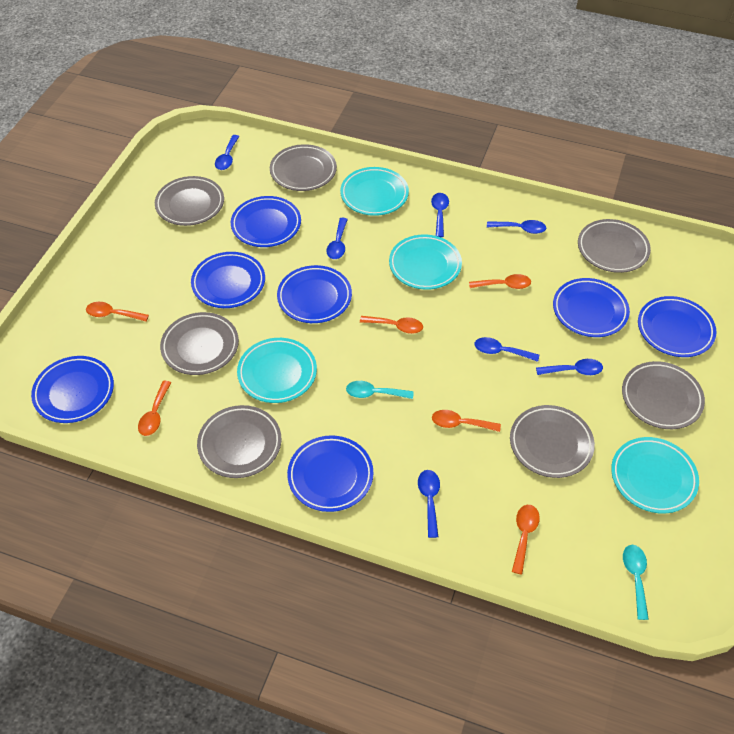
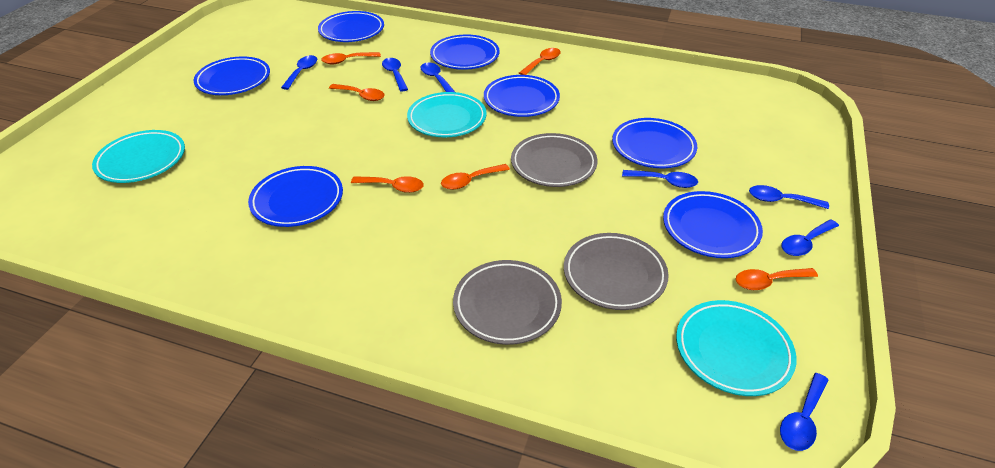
grey plate: 7 -> 3
turquoise plate: 4 -> 3
turquoise spoon: 2 -> 0

